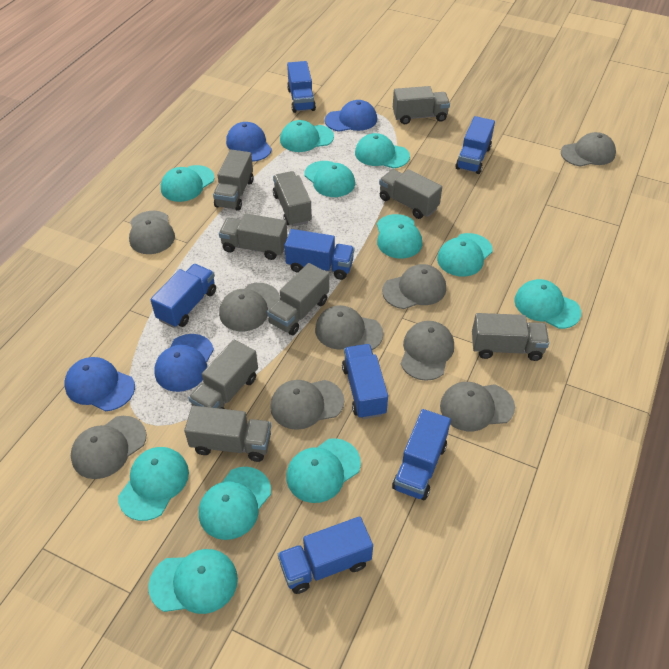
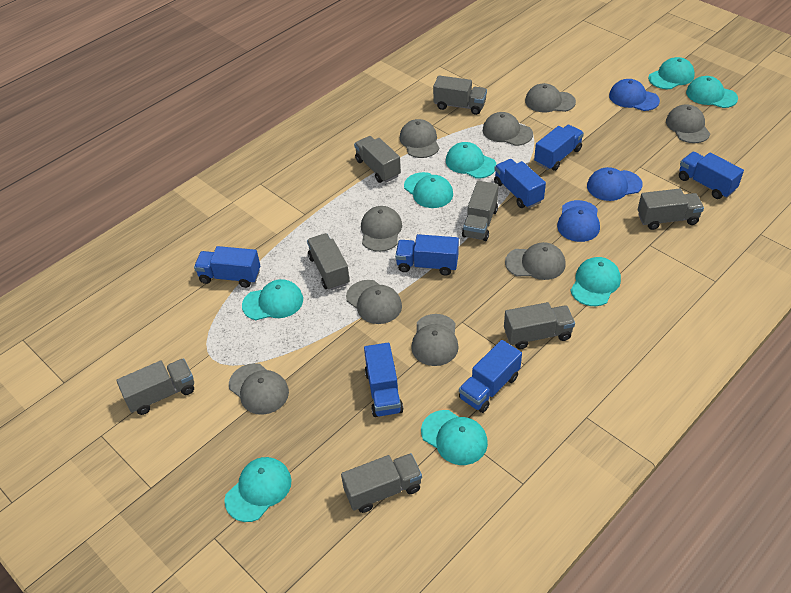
blue cap: 4 -> 3
grey truck: 9 -> 8
turquoise cap: 11 -> 8

